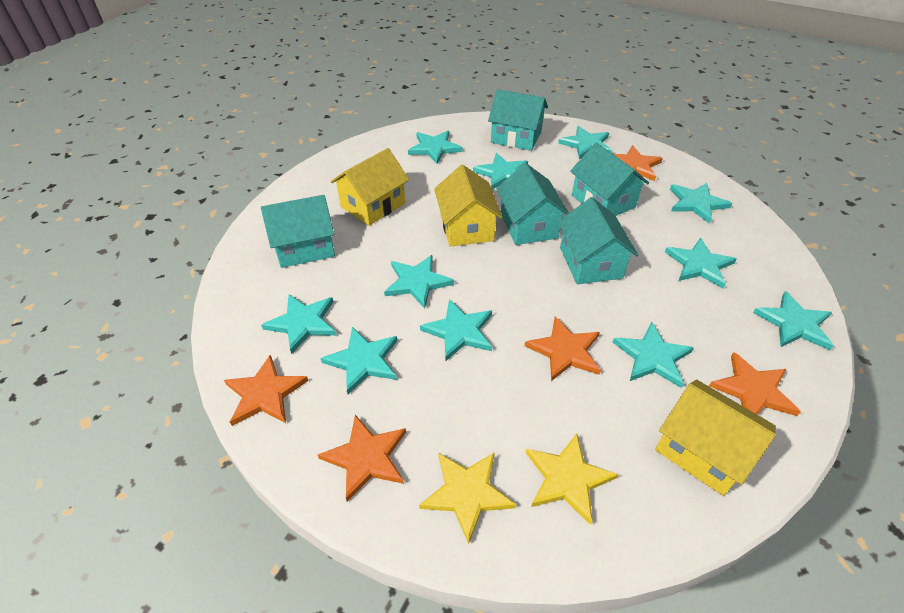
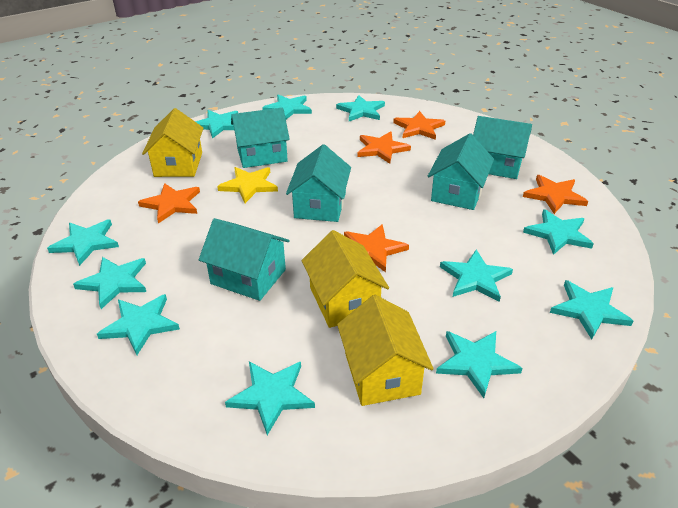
yellow star: 2 -> 1

